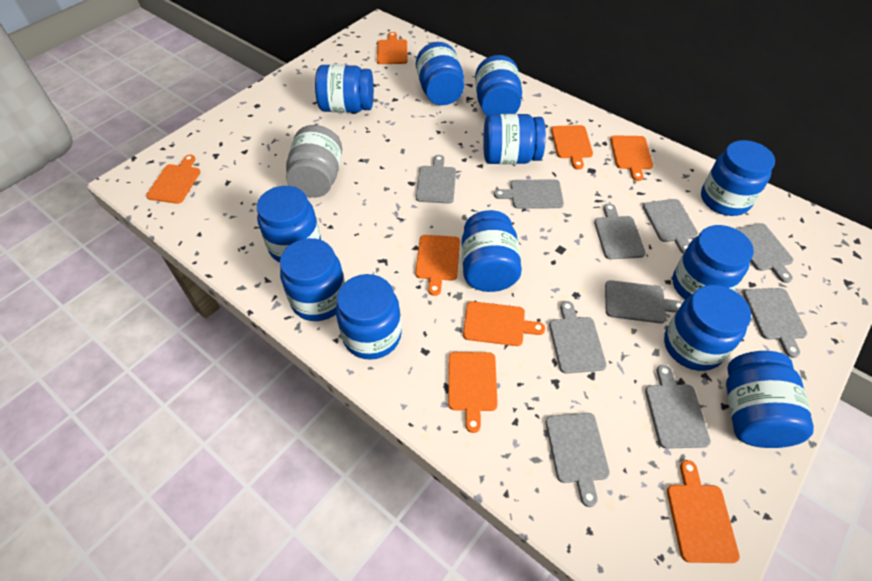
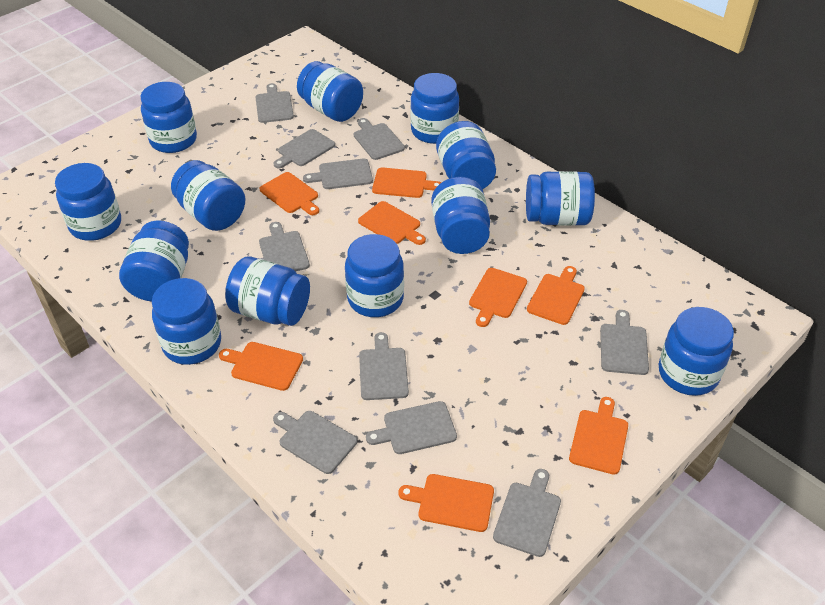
blue jar: 12 -> 13
grey jar: 1 -> 0

